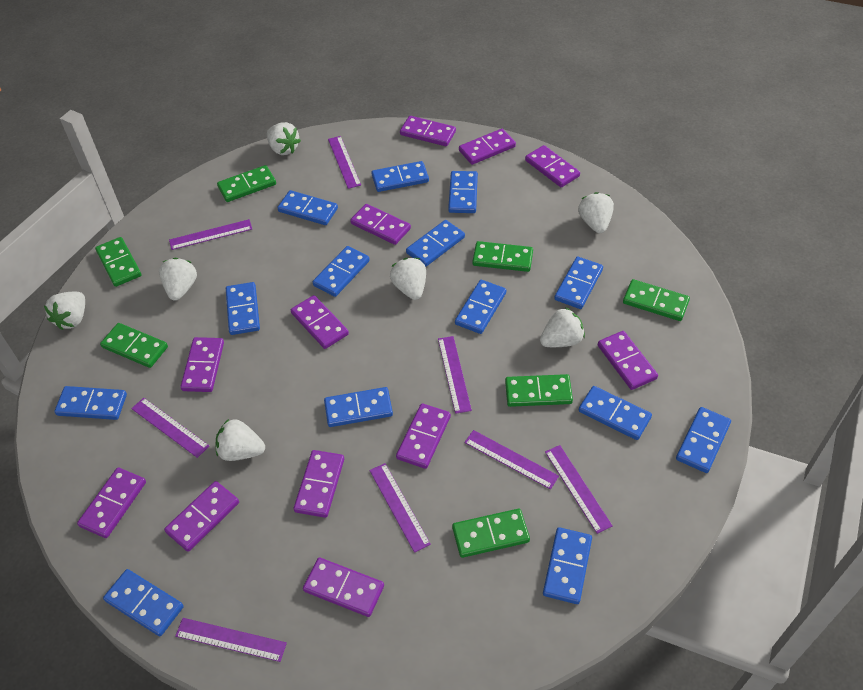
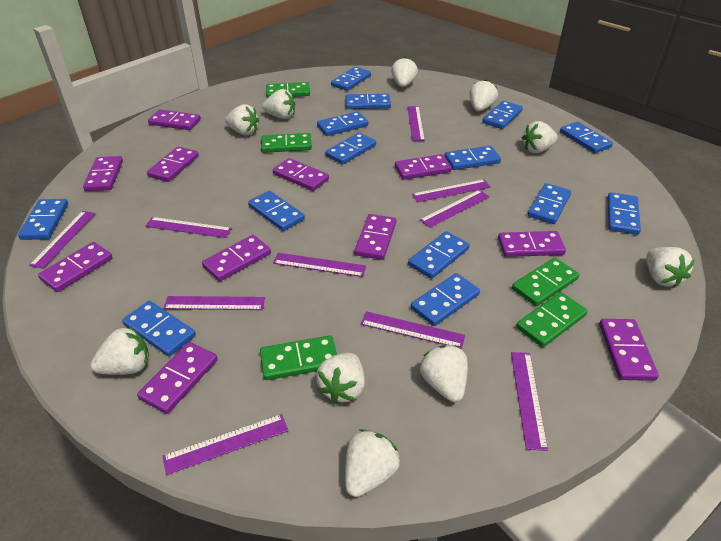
green domino: 7 -> 5
purple domino: 12 -> 11
purple ruler: 8 -> 10
white strawberry: 7 -> 10

